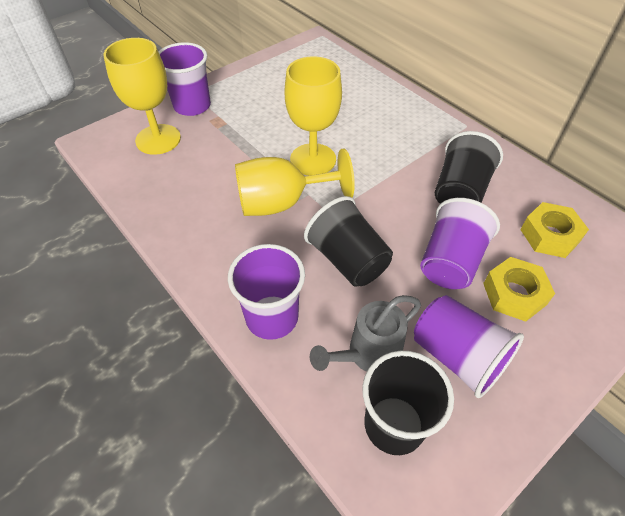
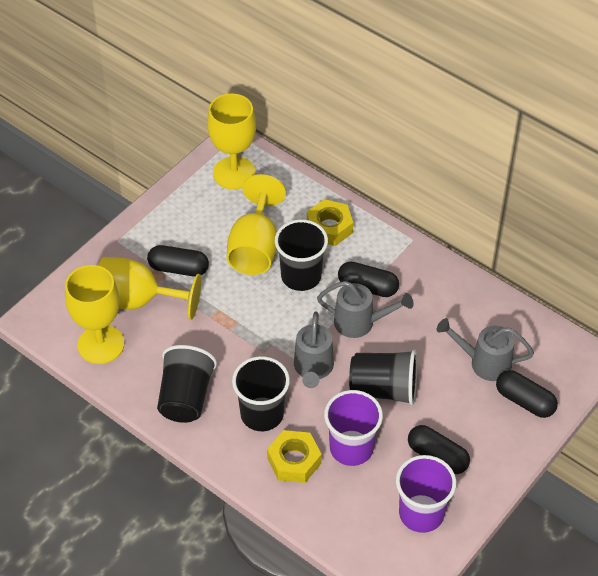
black capsule: 0 -> 4
black cup: 3 -> 4
grey watering can: 1 -> 3
purple cup: 4 -> 2
yellow goblet: 3 -> 4

